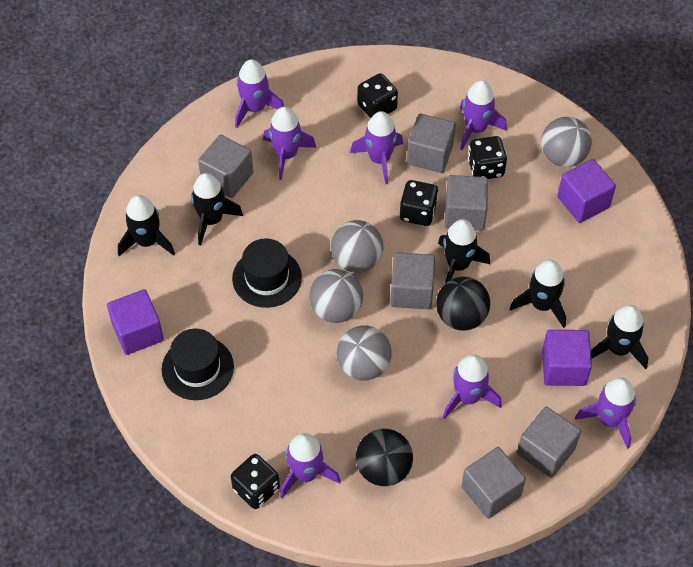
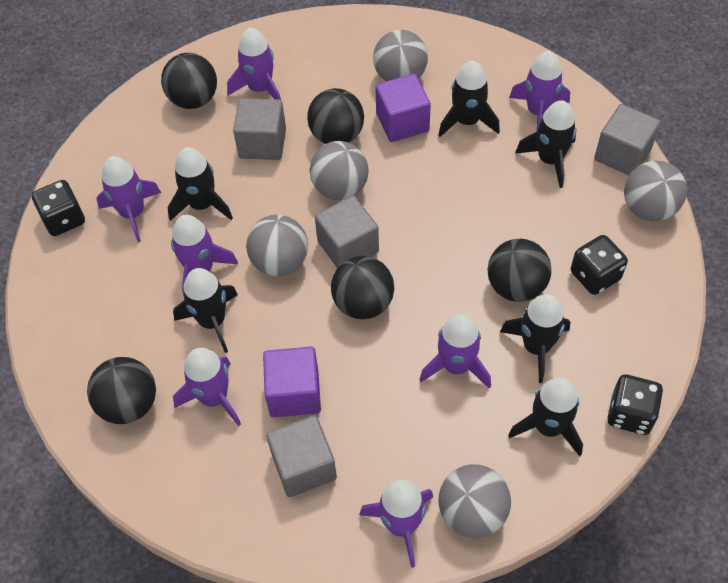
black ball: 2 -> 5
black dice: 4 -> 3
black hat: 2 -> 0
black rocket: 5 -> 6
grey ball: 4 -> 5
grey cube: 6 -> 4
purple cube: 3 -> 2

